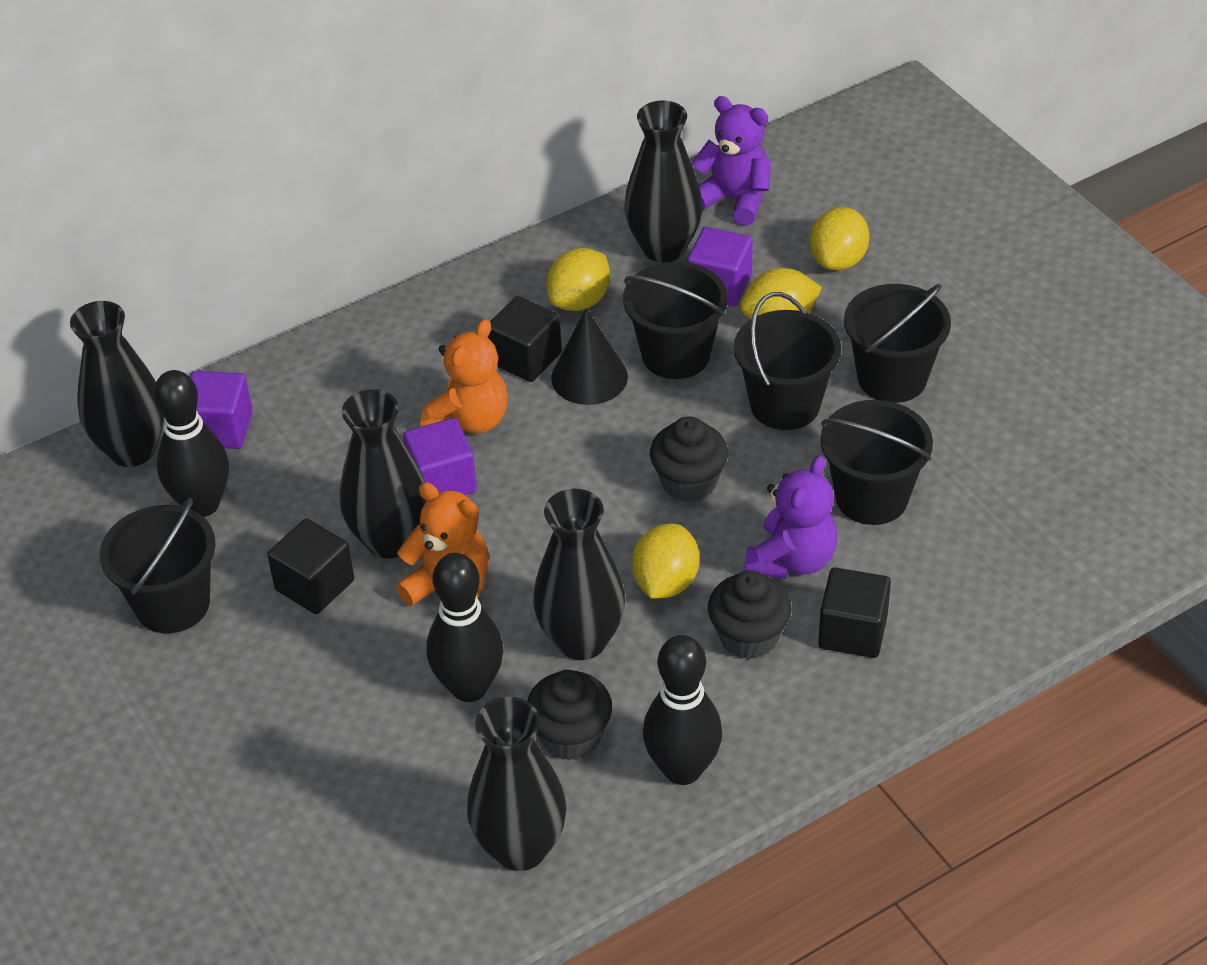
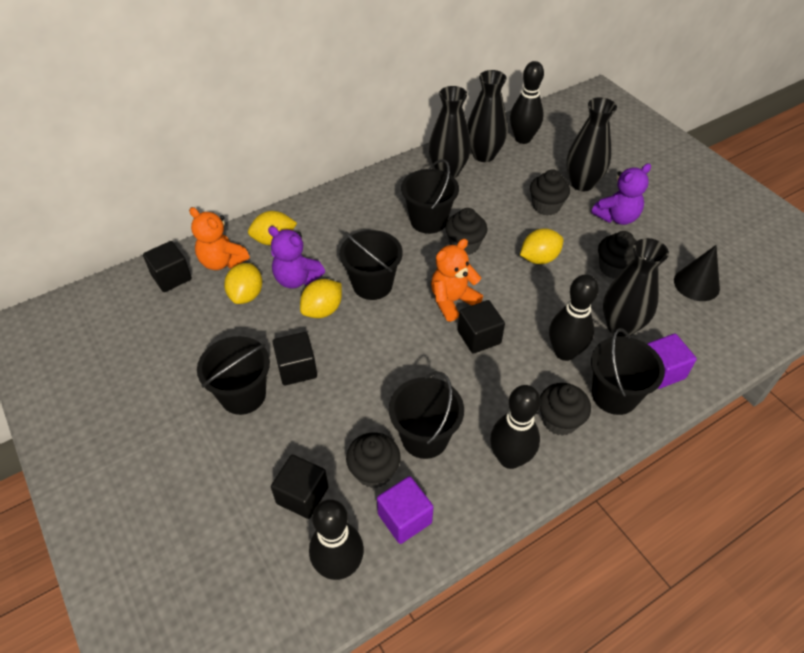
black bowling pin: 3 -> 4
black cube: 3 -> 4
black cupcake: 3 -> 5
black vase: 5 -> 4
purple cube: 3 -> 2

